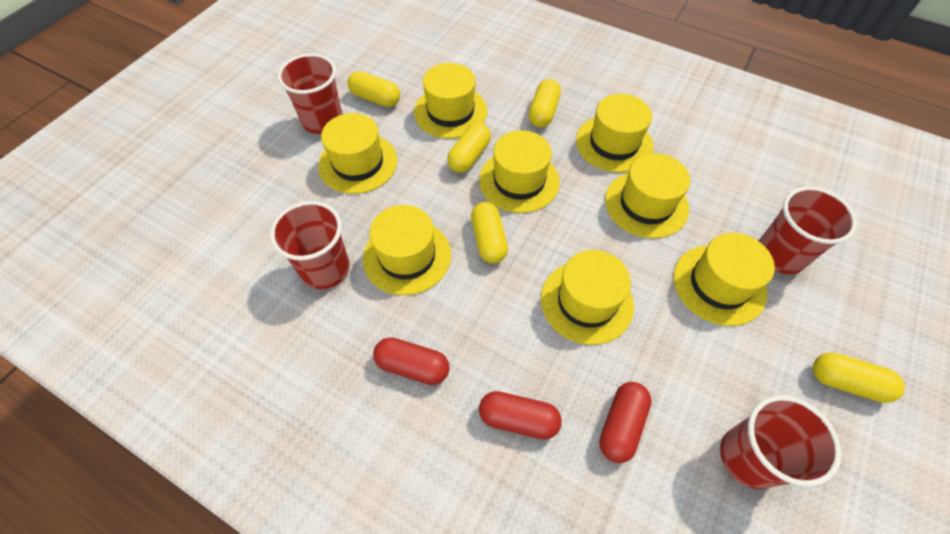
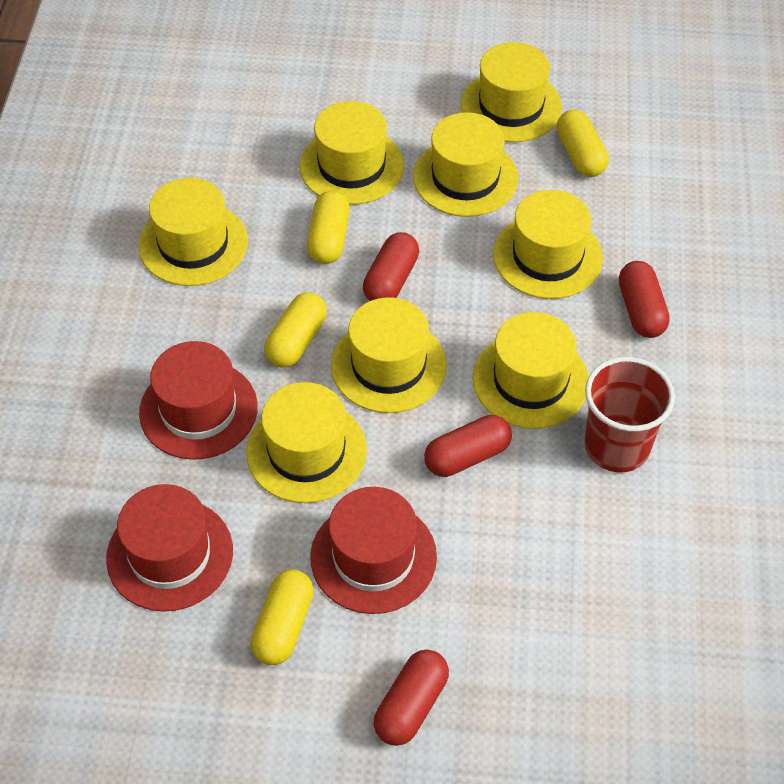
red capsule: 3 -> 4
red cup: 4 -> 1
red hat: 0 -> 3
yellow capsule: 5 -> 4

